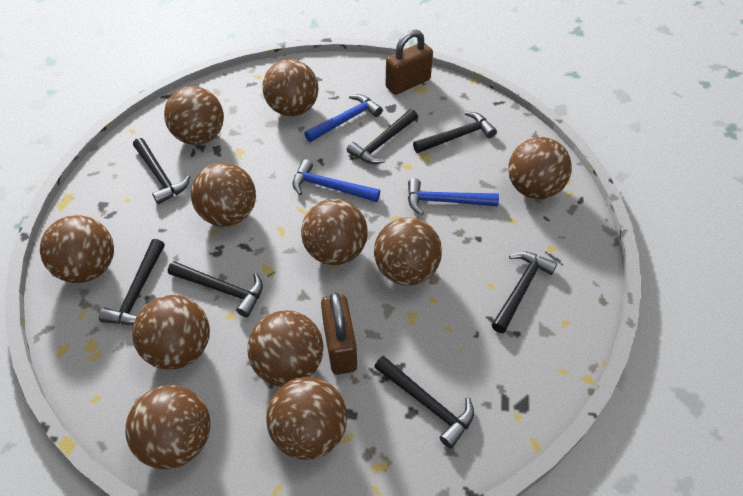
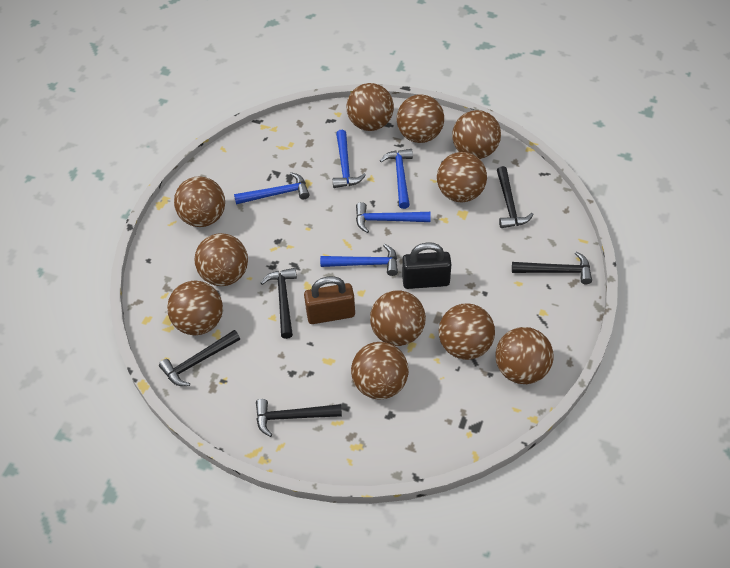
black hammer: 7 -> 5
black padlock: 0 -> 1
blue hammer: 3 -> 5
brown padlock: 2 -> 1

